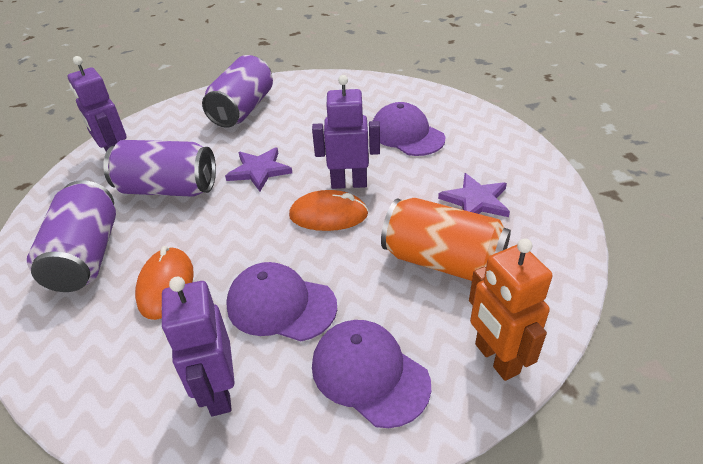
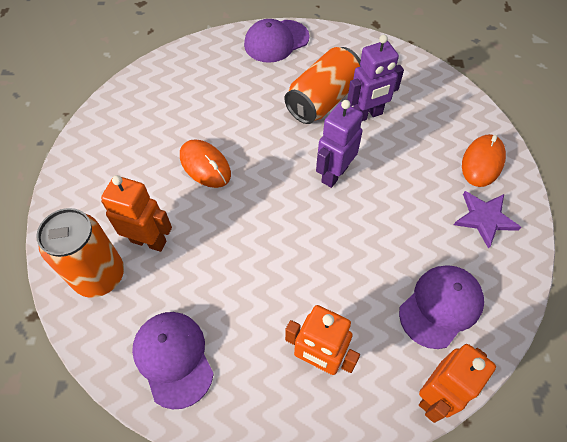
orange can: 1 -> 2
orange robot: 1 -> 3
purple can: 3 -> 0
purple robot: 3 -> 2
purple star: 2 -> 1

